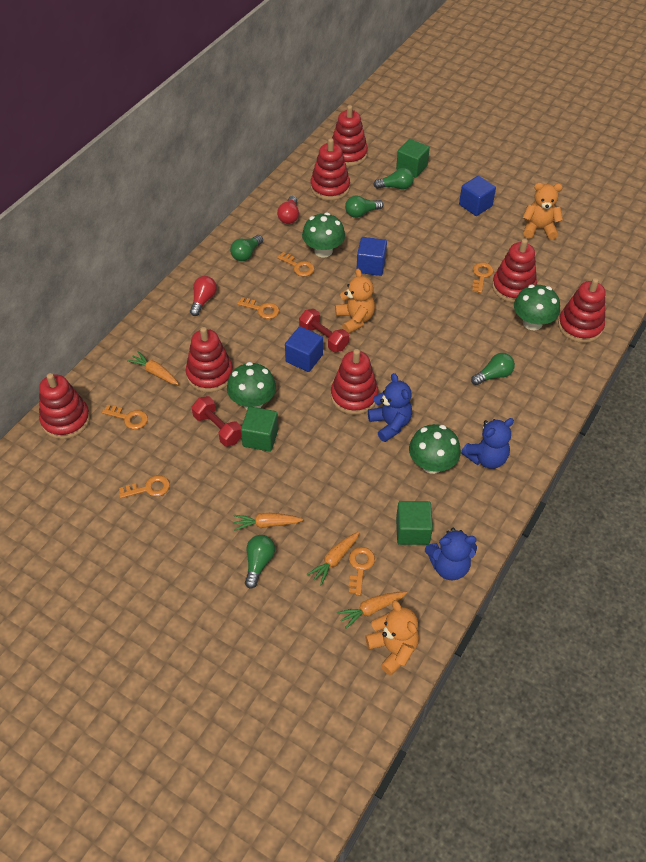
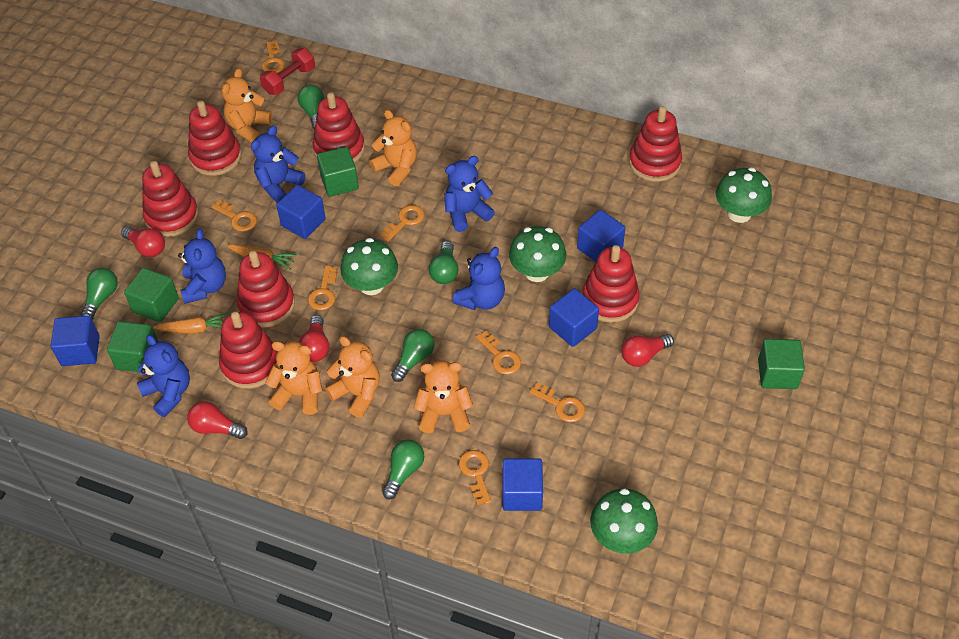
blue cube: 3 -> 5
blue teddy bear: 3 -> 5
green cube: 3 -> 4
orange carrot: 4 -> 2
orange key: 6 -> 7
orange teddy bear: 3 -> 5
red dumbbell: 2 -> 1
red light bulb: 2 -> 4

